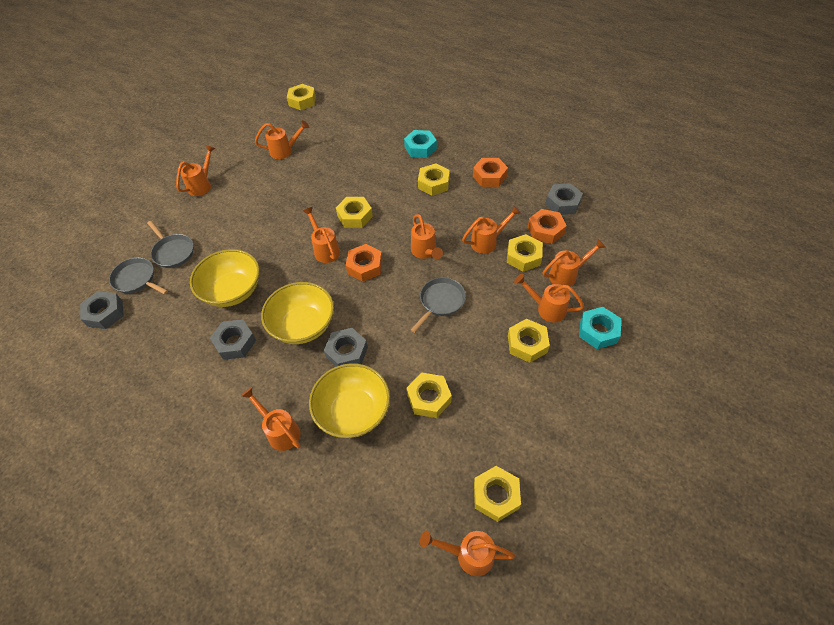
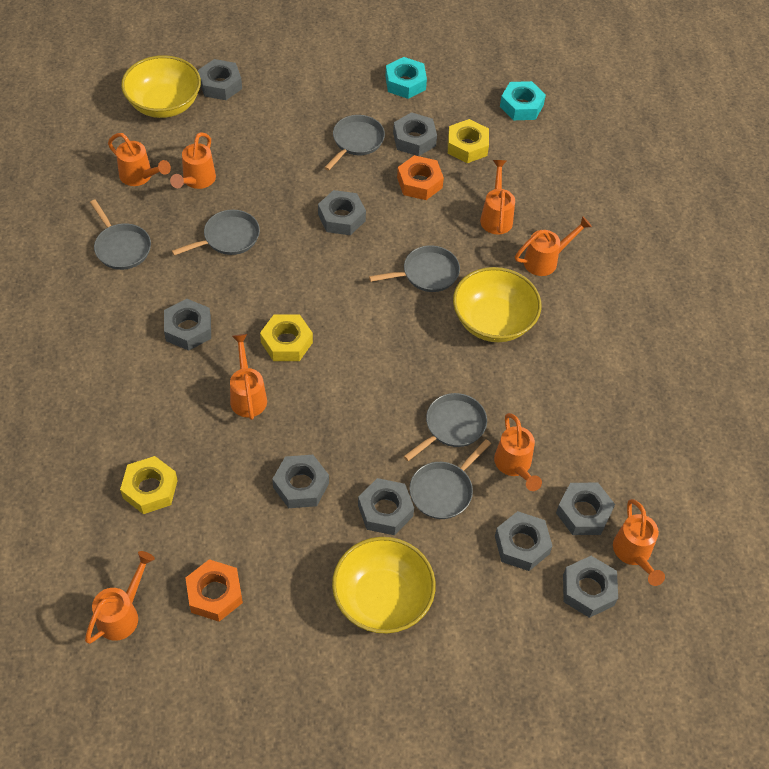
grey nut: 4 -> 9
grey pan: 3 -> 6
orange nut: 3 -> 2
orange watering can: 9 -> 8
yellow nut: 7 -> 3

